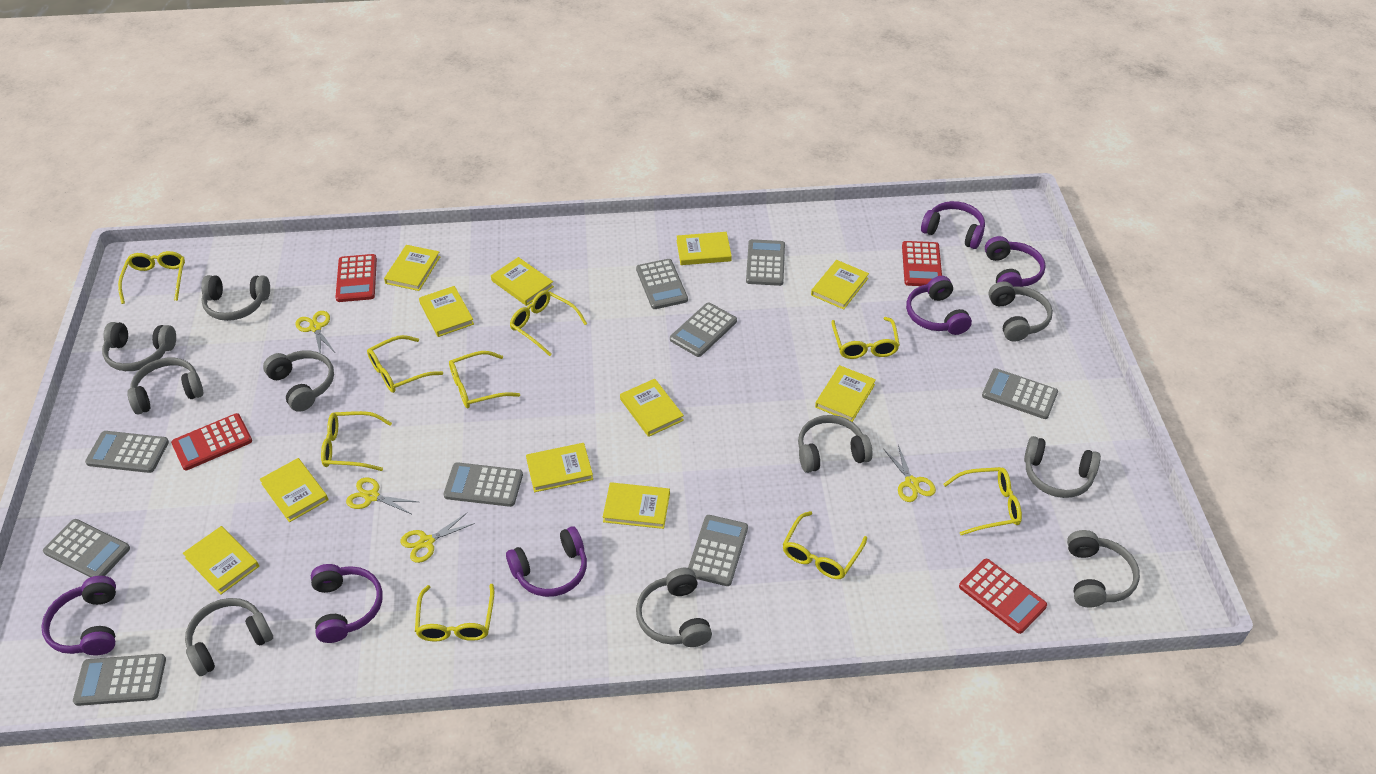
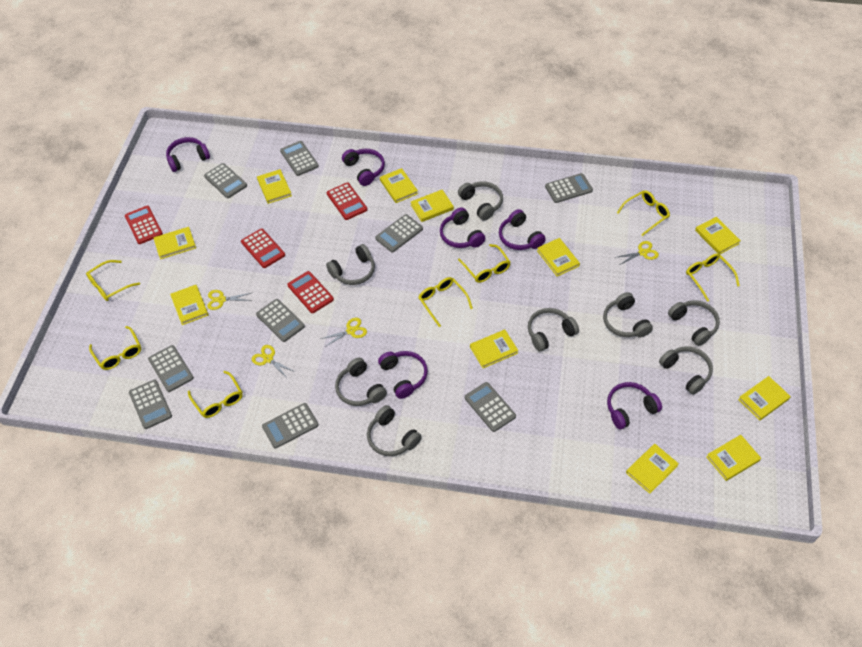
grey headphones: 10 -> 8
yellow glasses: 9 -> 7

